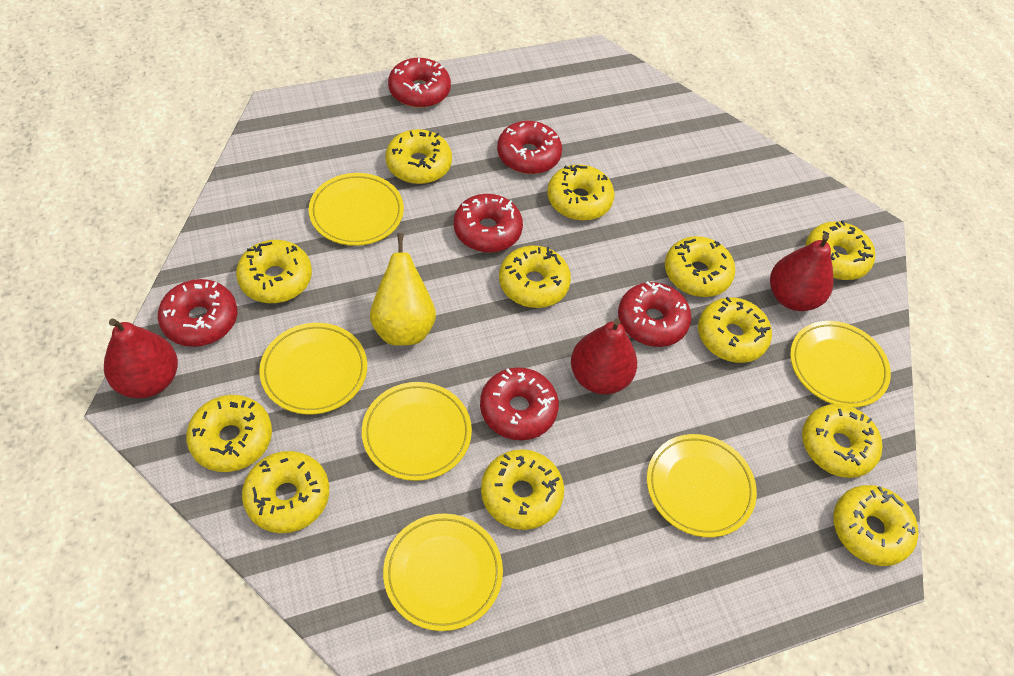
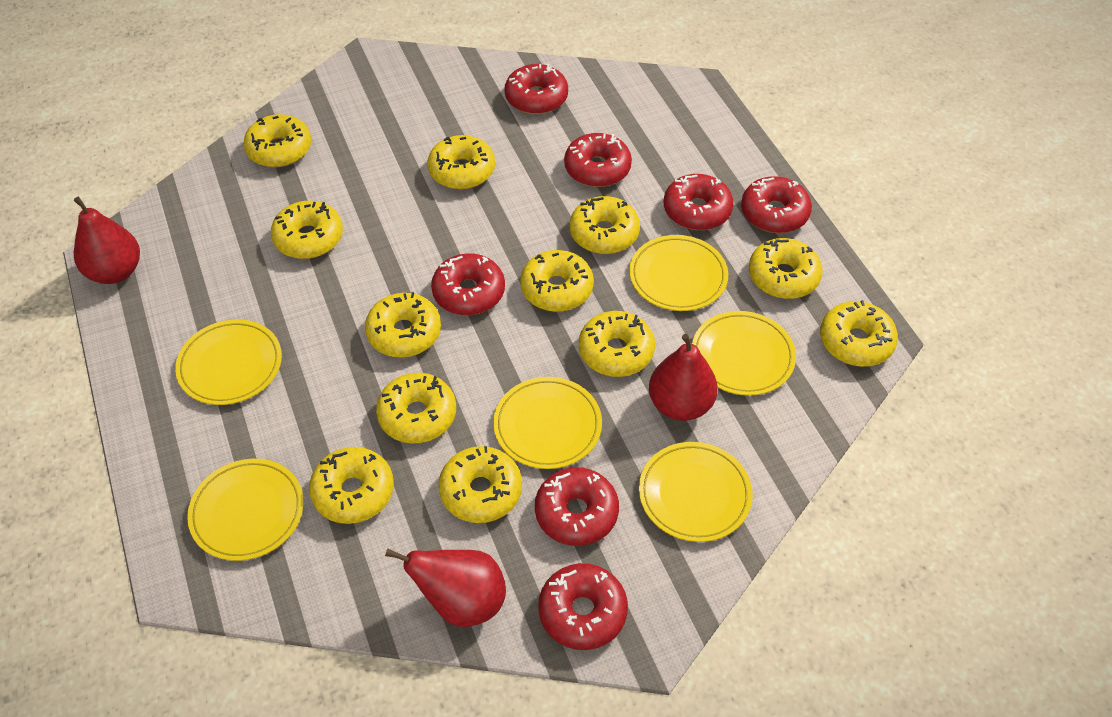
red donut: 6 -> 7
yellow pear: 1 -> 0

